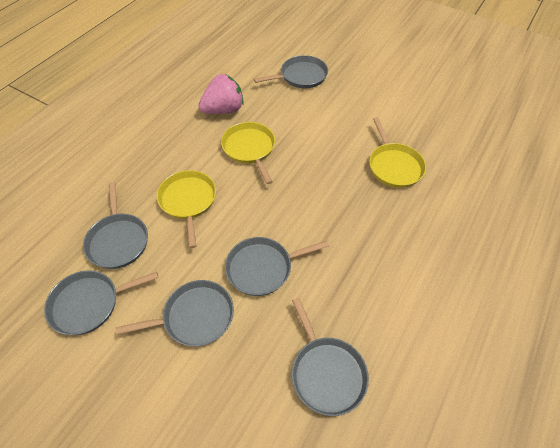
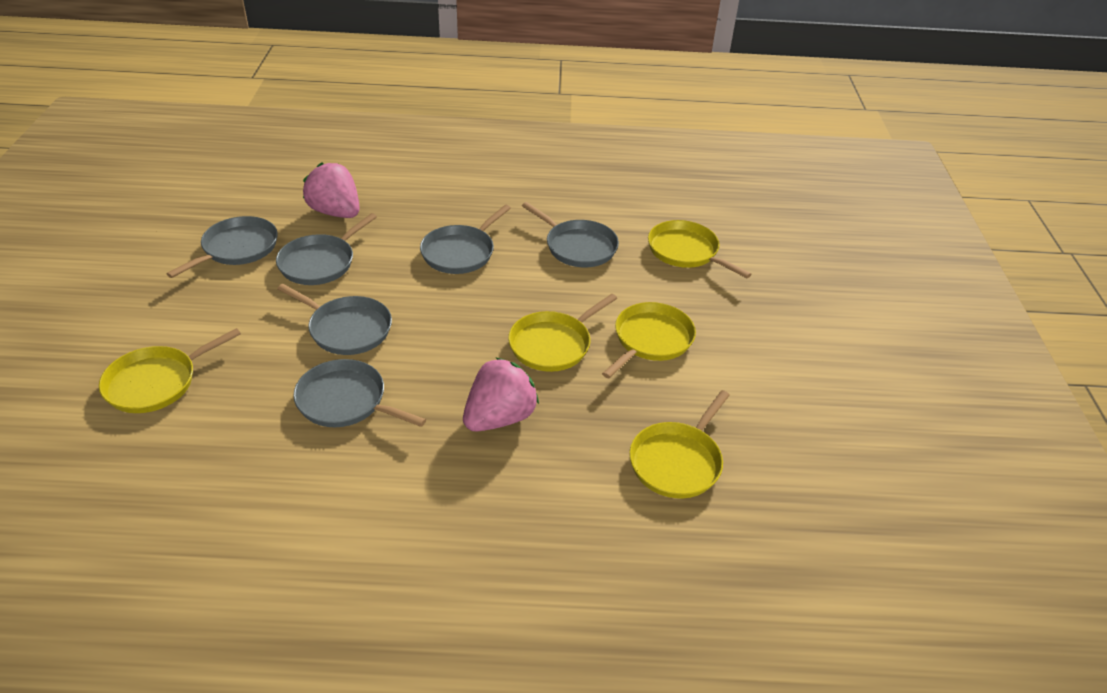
pink strawberry: 1 -> 2
yellow pan: 3 -> 5

